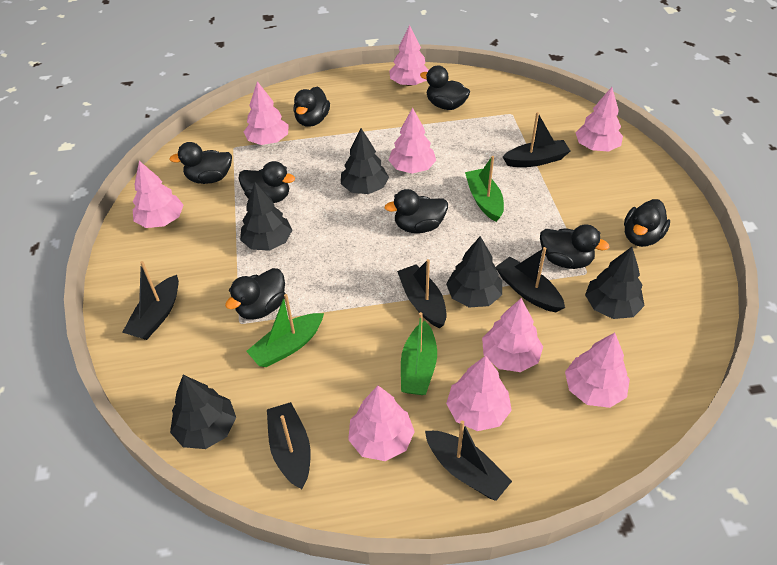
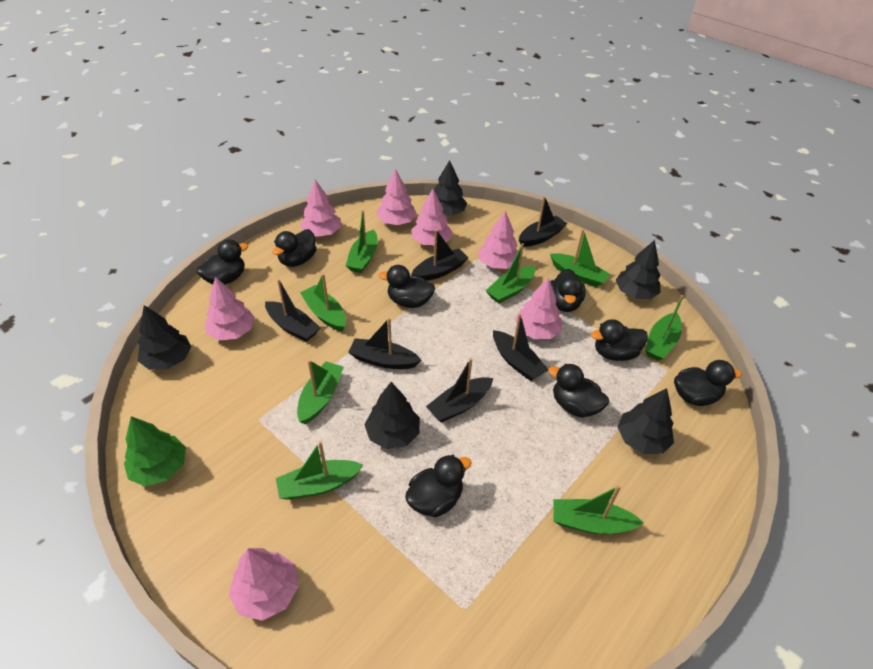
green boat: 3 -> 8
green tree: 0 -> 1
pink tree: 9 -> 7

